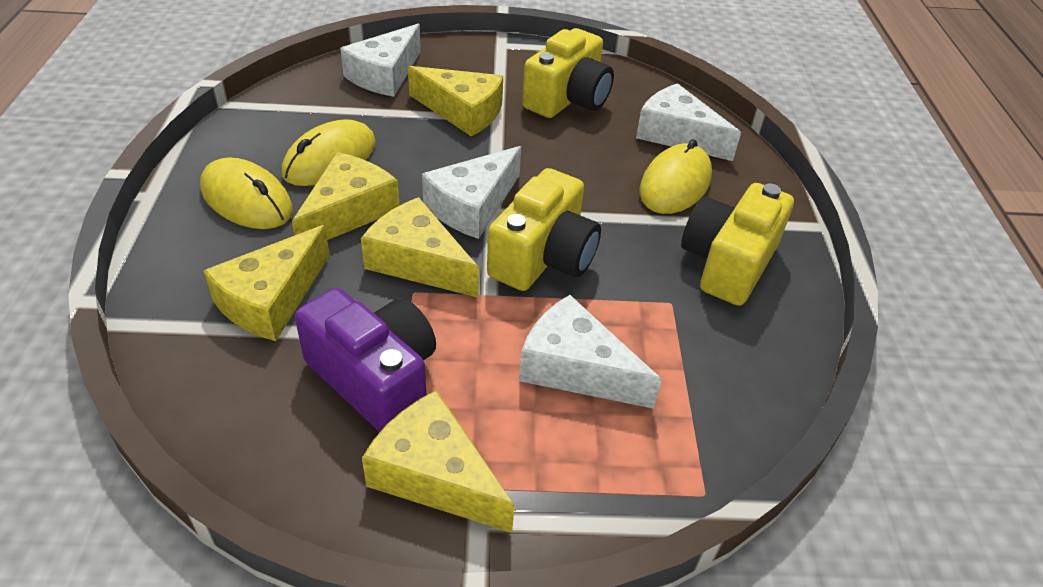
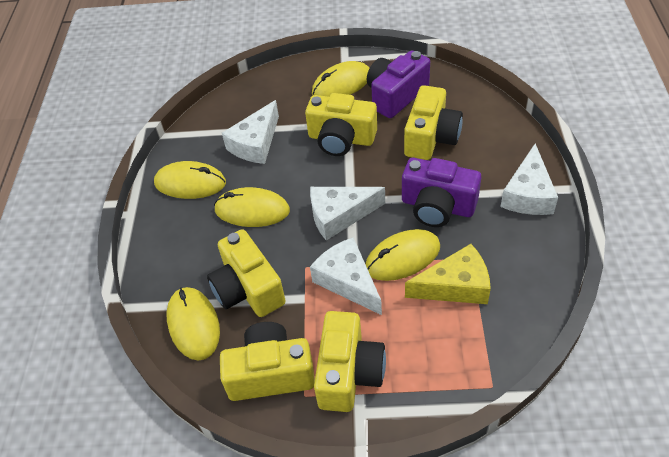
purple camera: 1 -> 2
yellow camera: 3 -> 5
yellow cheese: 5 -> 1
yellow mouse: 3 -> 5

